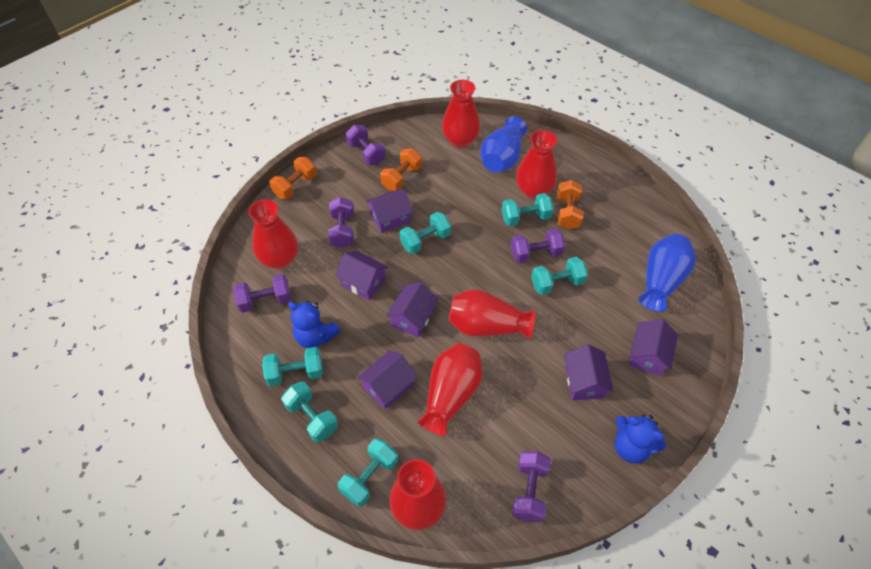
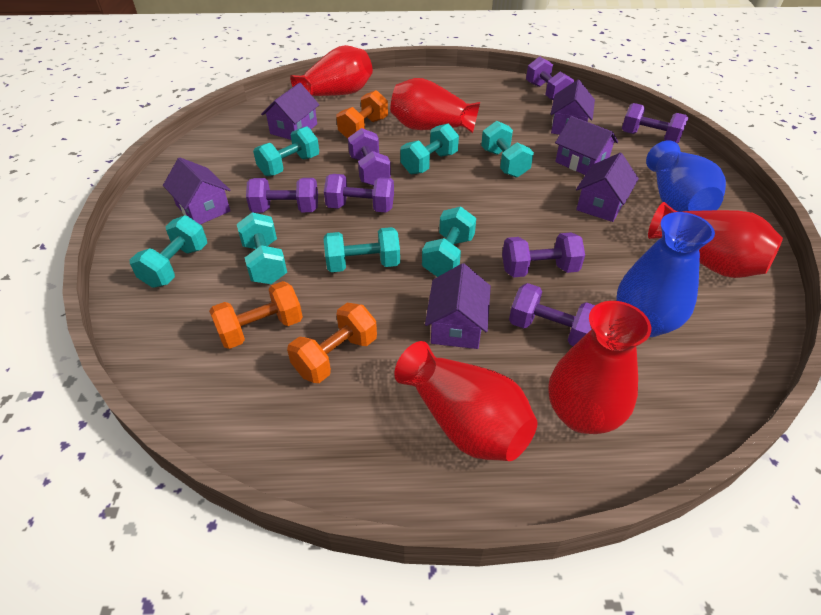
blue teddy bear: 2 -> 0
purple dumbbell: 5 -> 7
red vase: 6 -> 5
turquoise dumbbell: 6 -> 7

